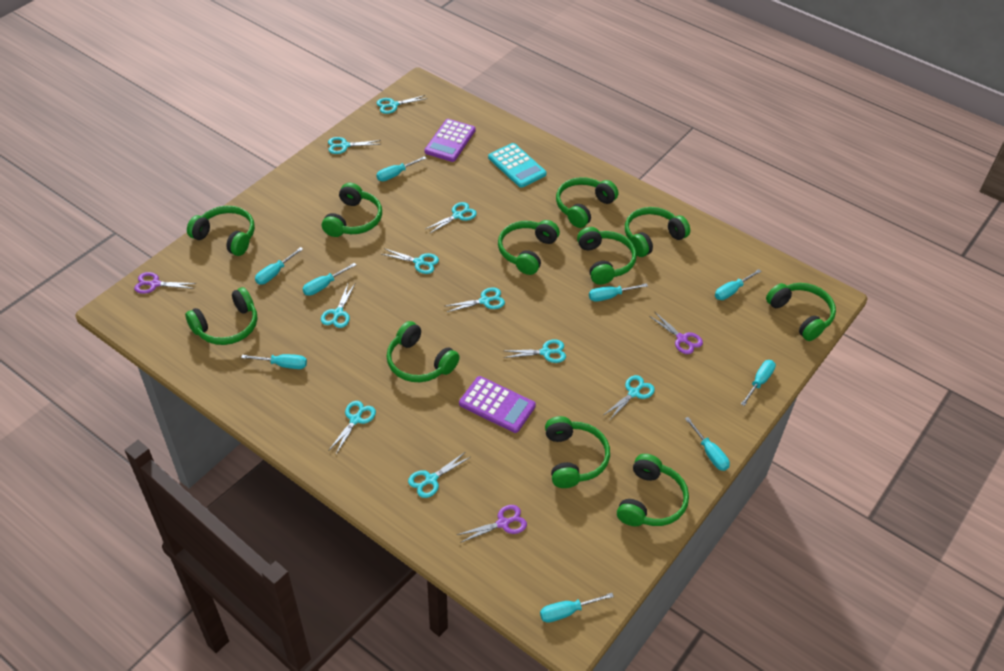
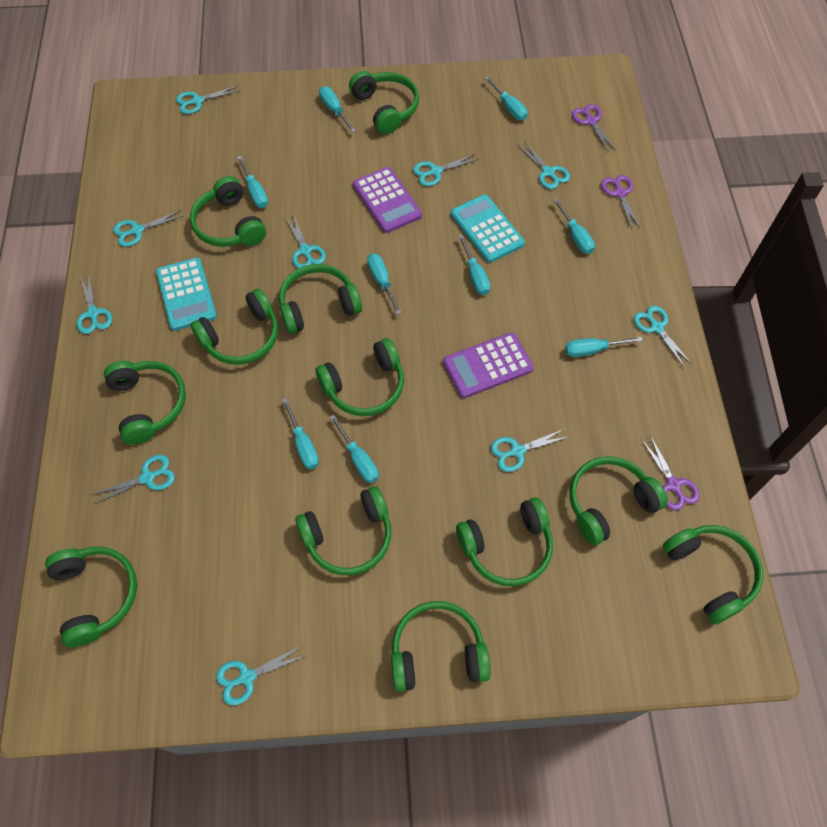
green headphones: 11 -> 12
turquoise calculator: 1 -> 2

